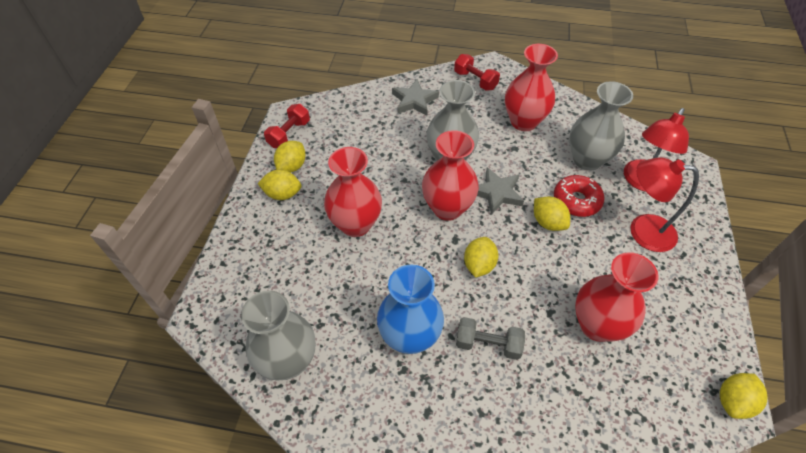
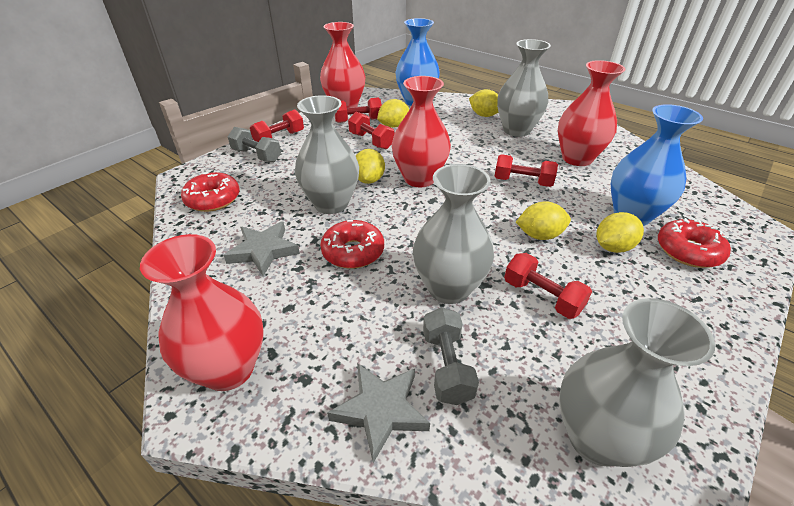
blue vase: 1 -> 2
grey dumbbell: 1 -> 2
grey vase: 3 -> 4
red donut: 1 -> 3
red dumbbell: 2 -> 5
red lamp: 2 -> 0

